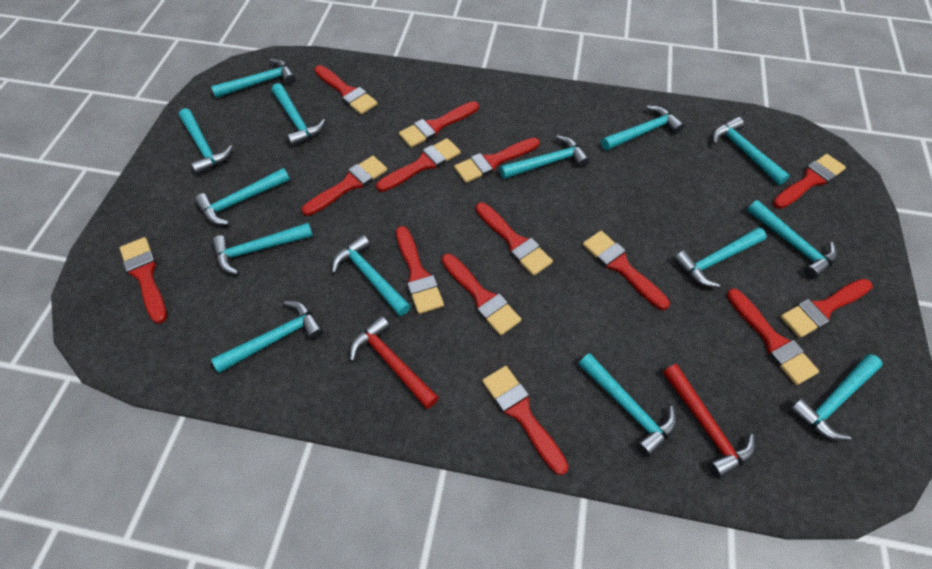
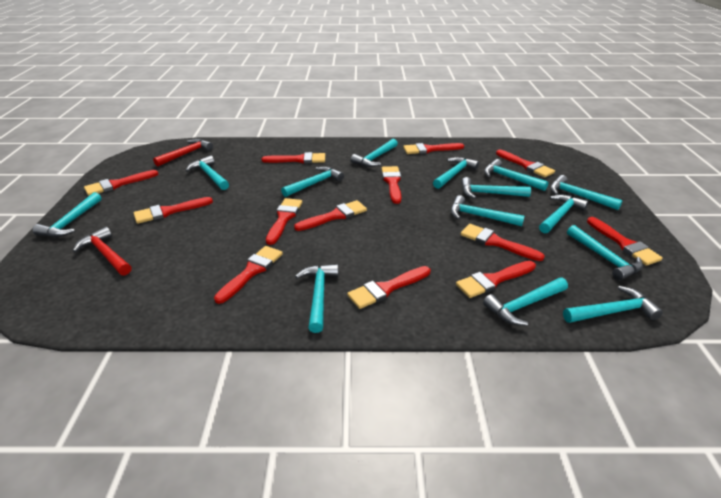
red brush: 14 -> 13

